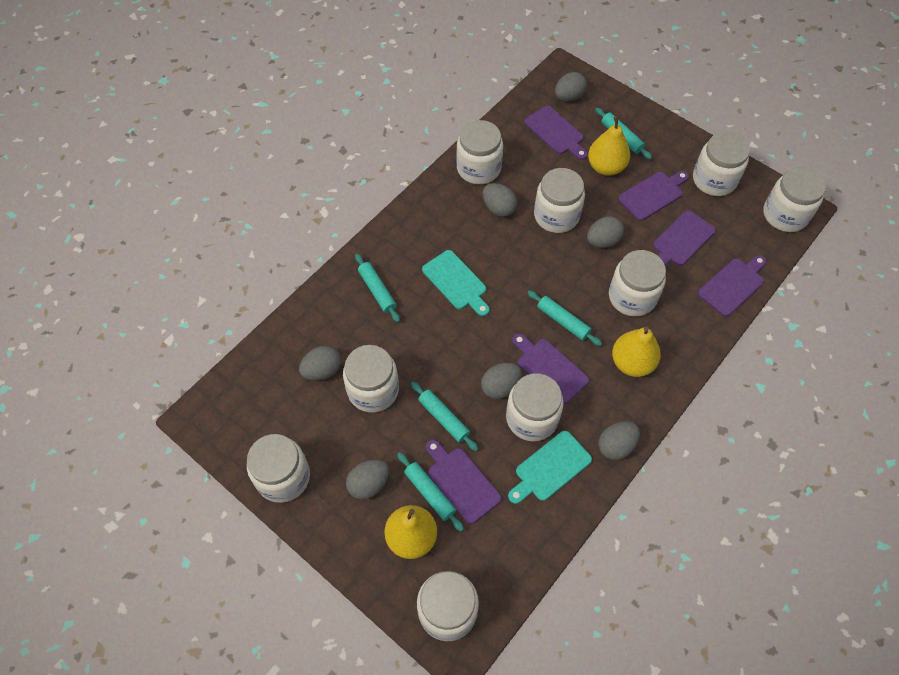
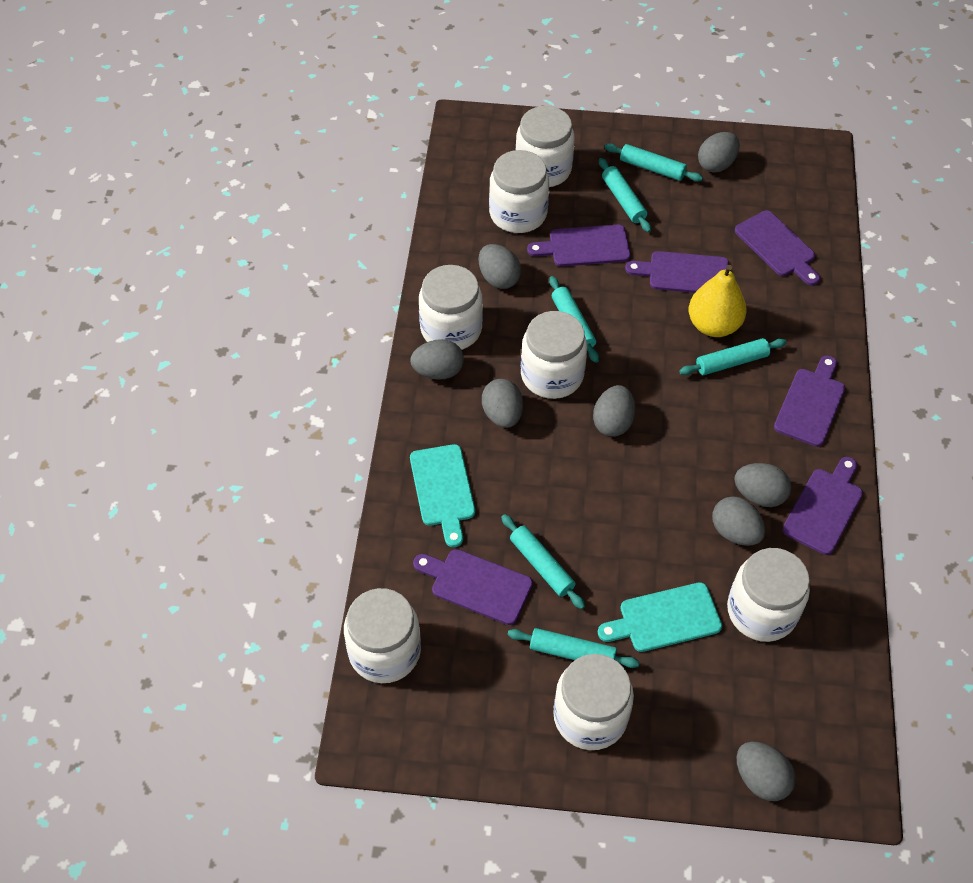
grey egg: 7 -> 8
turquoise rolling pin: 5 -> 6
white jar: 9 -> 7
yellow pear: 3 -> 1

